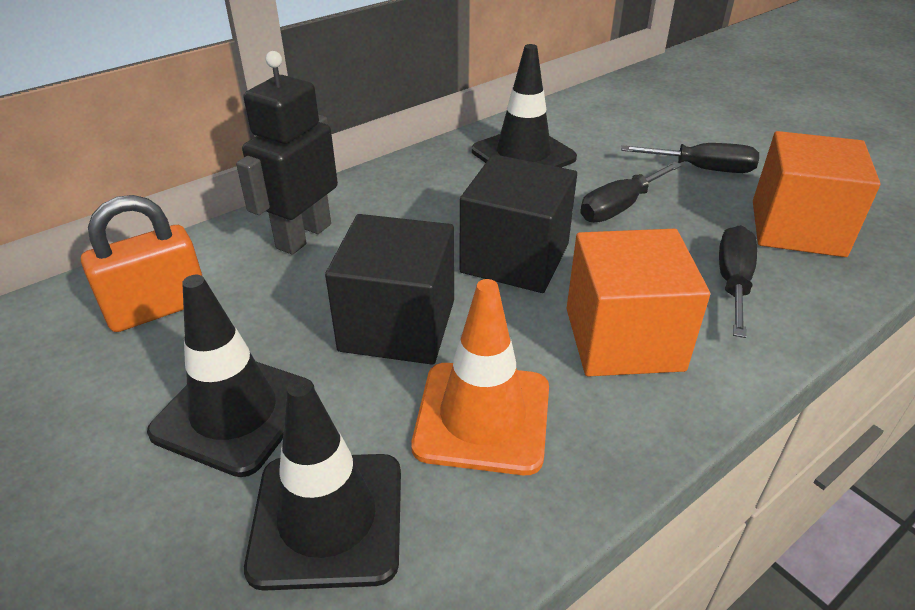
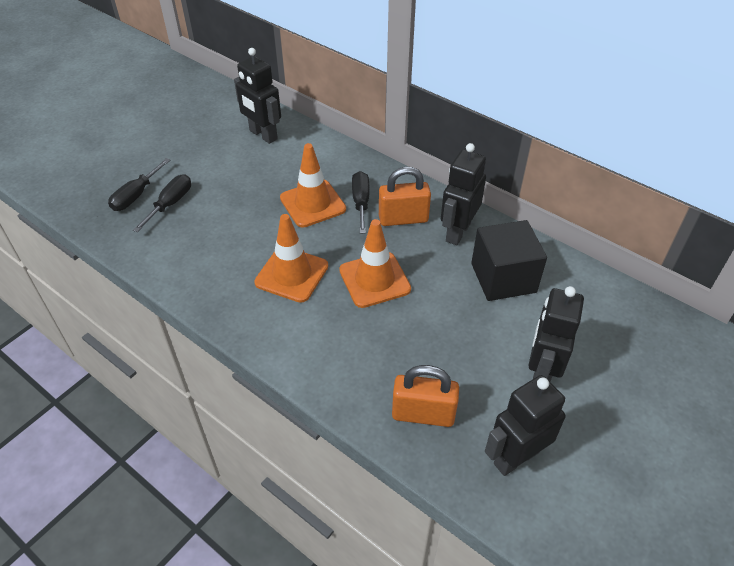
black cube: 2 -> 1
black robot: 1 -> 4
black traffic cone: 3 -> 0
orange cube: 2 -> 0
orange padlock: 1 -> 2
orange traffic cone: 1 -> 3

